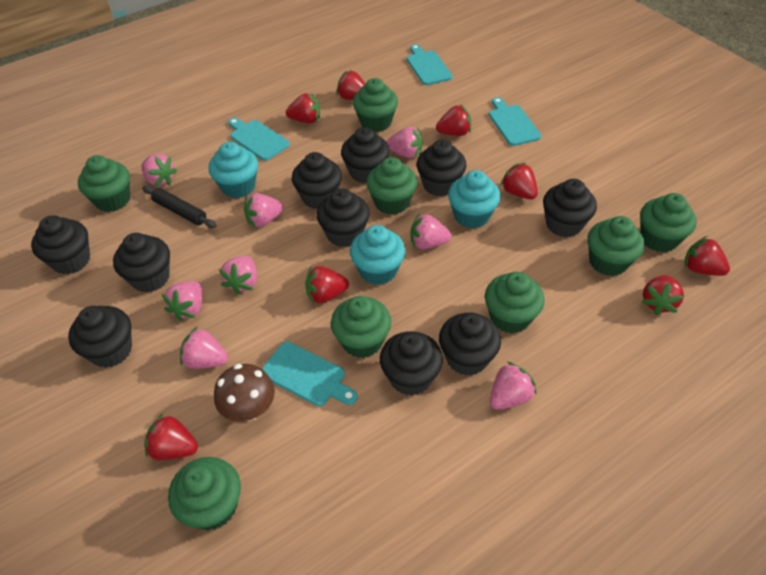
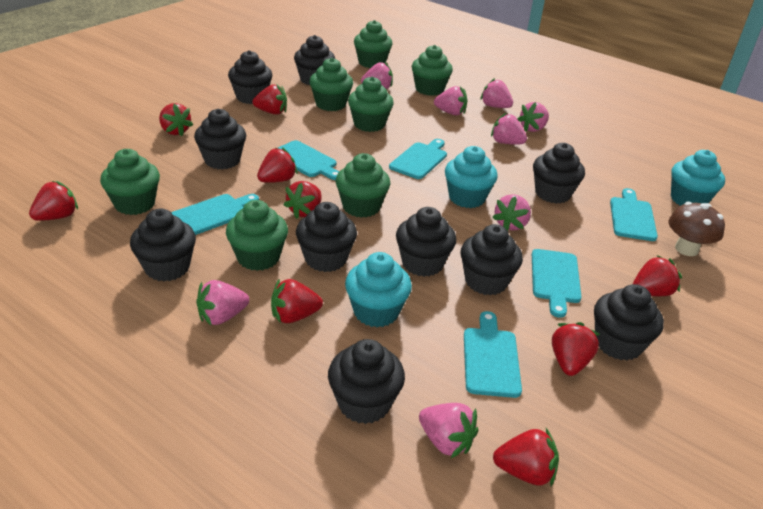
black rolling pin: 1 -> 0
green cupcake: 8 -> 7
red strawberry: 8 -> 9
turquoise cutting board: 4 -> 6

